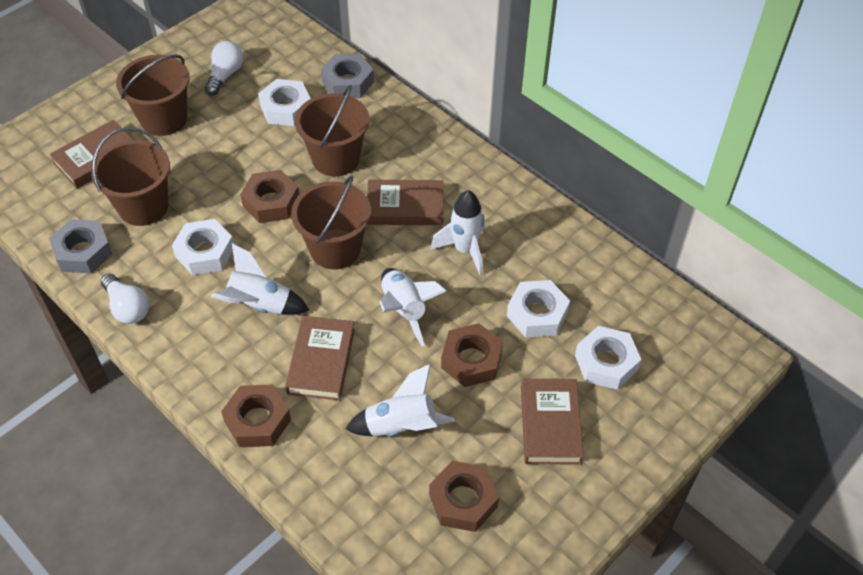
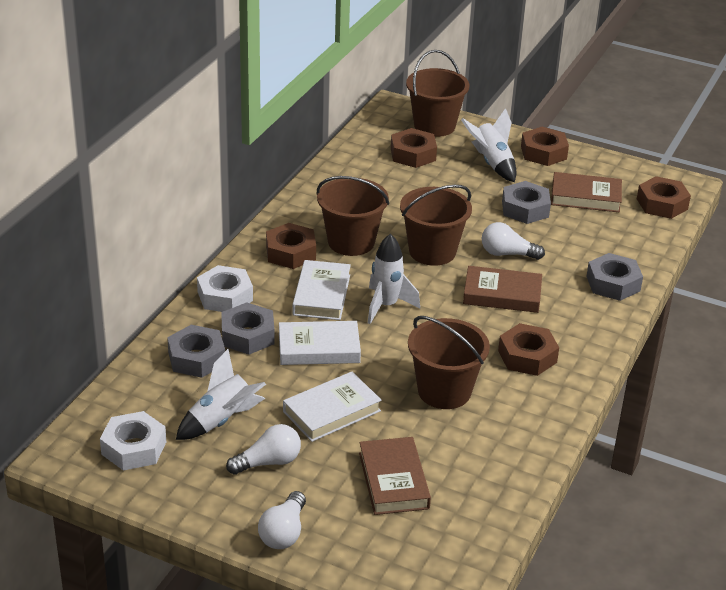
brown book: 4 -> 3
brown nut: 4 -> 5
grey nut: 2 -> 4
white book: 0 -> 3
white light bulb: 2 -> 3
white nut: 4 -> 2
white rocket: 4 -> 3

